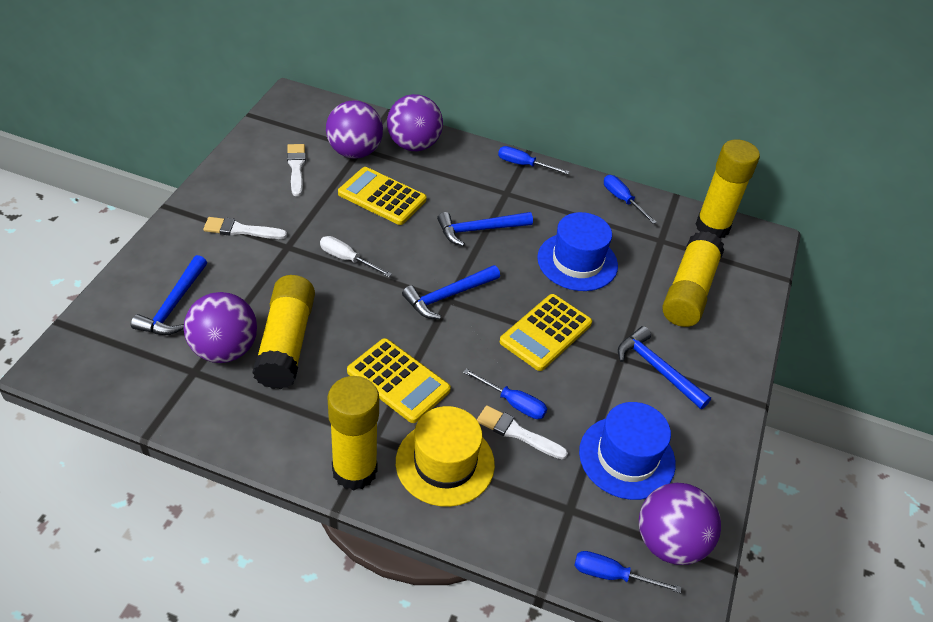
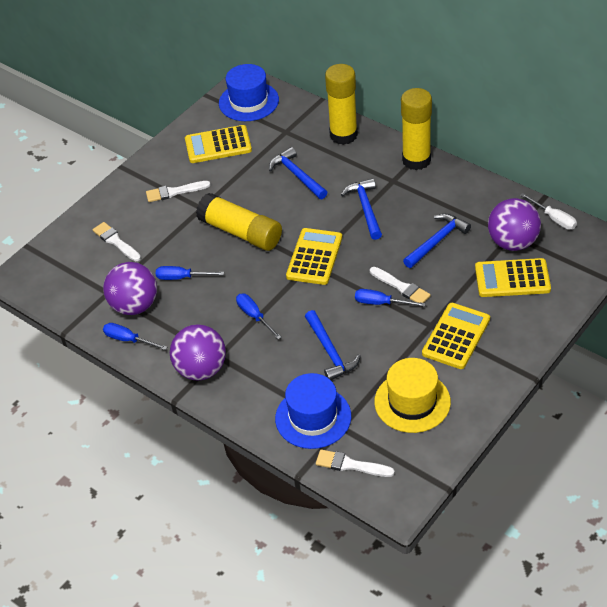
purple ball: 4 -> 3
white brush: 3 -> 4
yellow calculator: 3 -> 4
yellow glue stick: 4 -> 3

